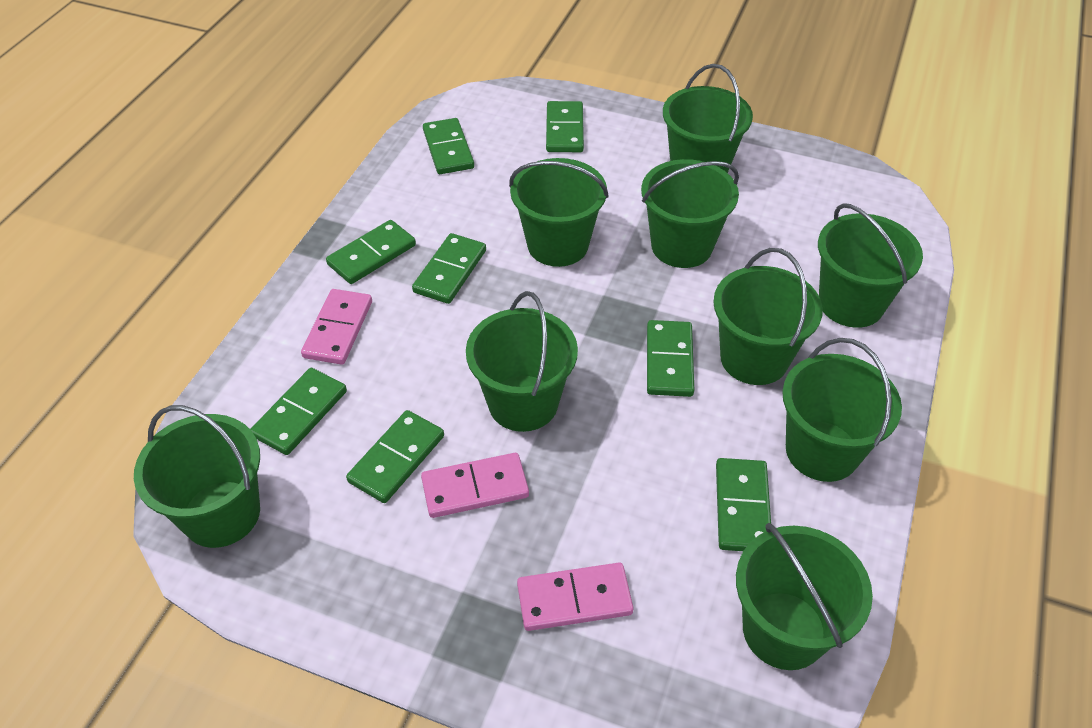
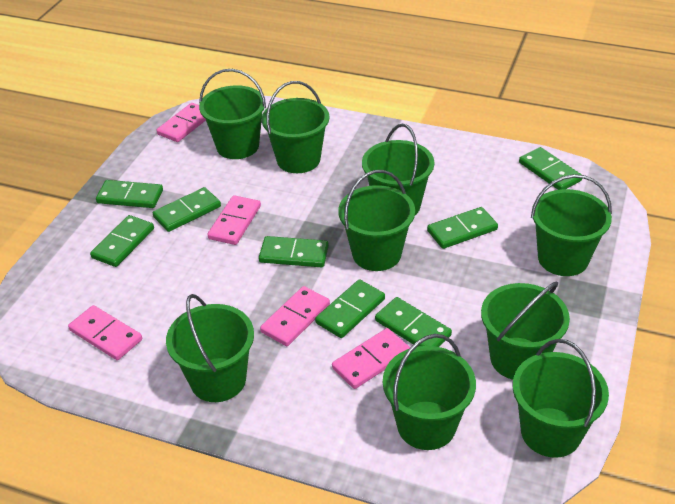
pink domino: 3 -> 5

